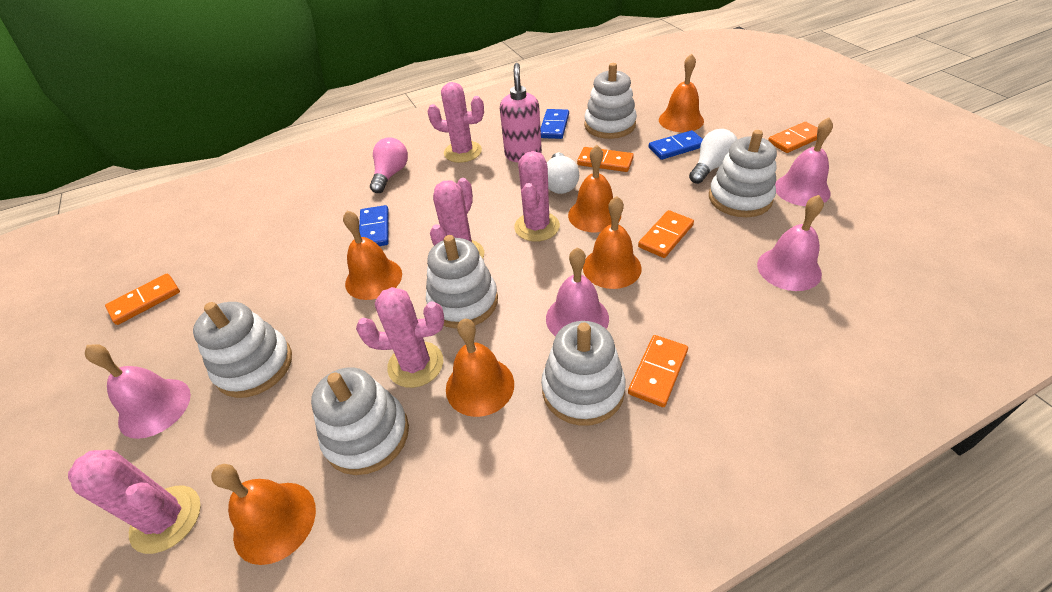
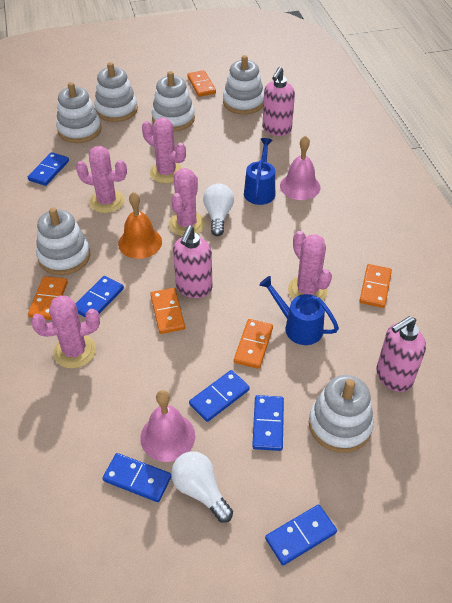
blue domino: 3 -> 6
blue watering can: 0 -> 2
orange bell: 6 -> 1
pink bell: 4 -> 2
pink light bulb: 1 -> 0
pink soap dispenser: 1 -> 3

